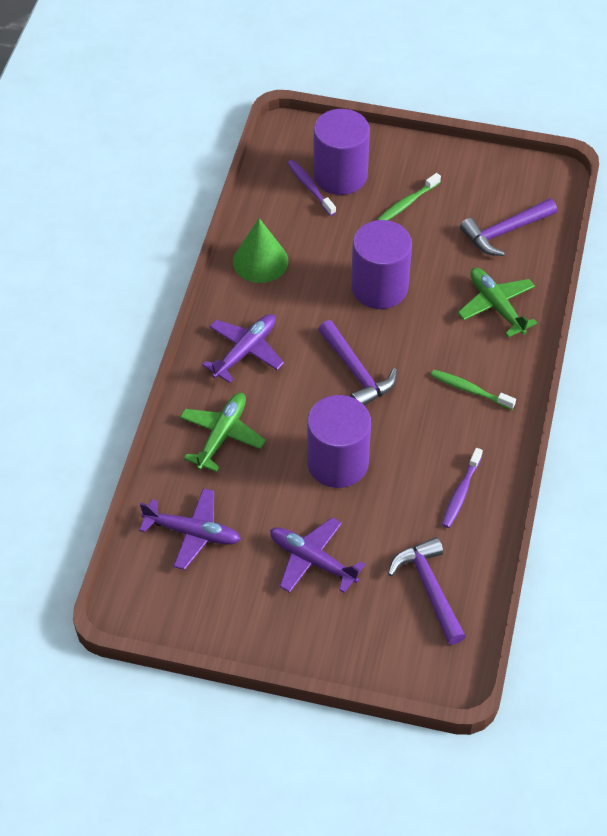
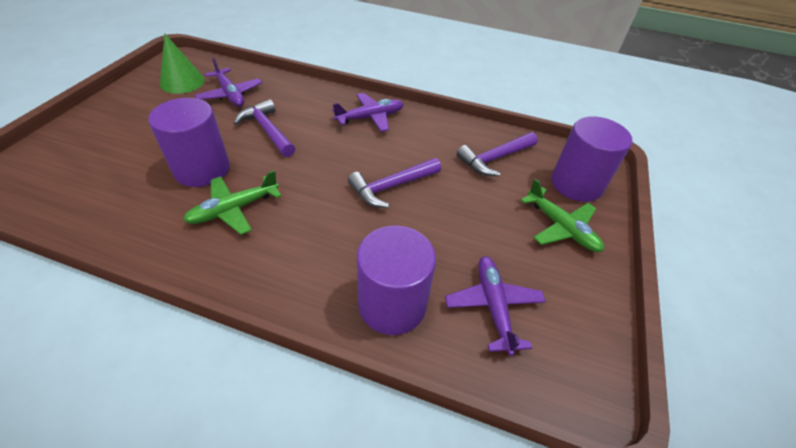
green toothbrush: 2 -> 0
purple toothbrush: 2 -> 0

